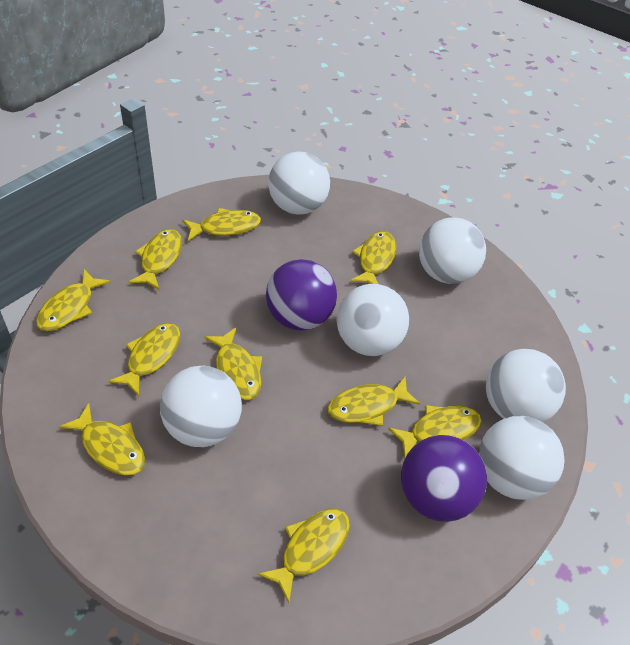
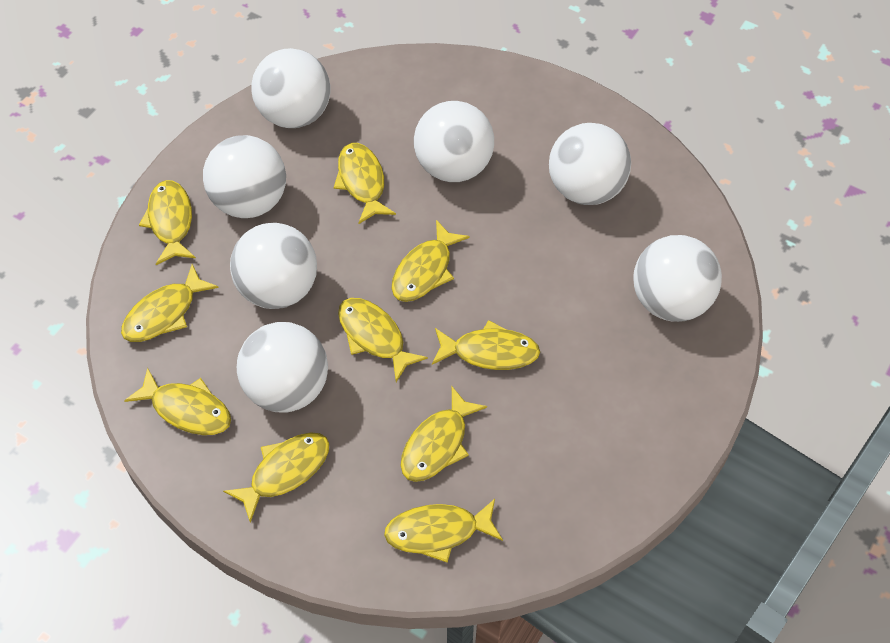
purple ball: 2 -> 0
white ball: 6 -> 7

